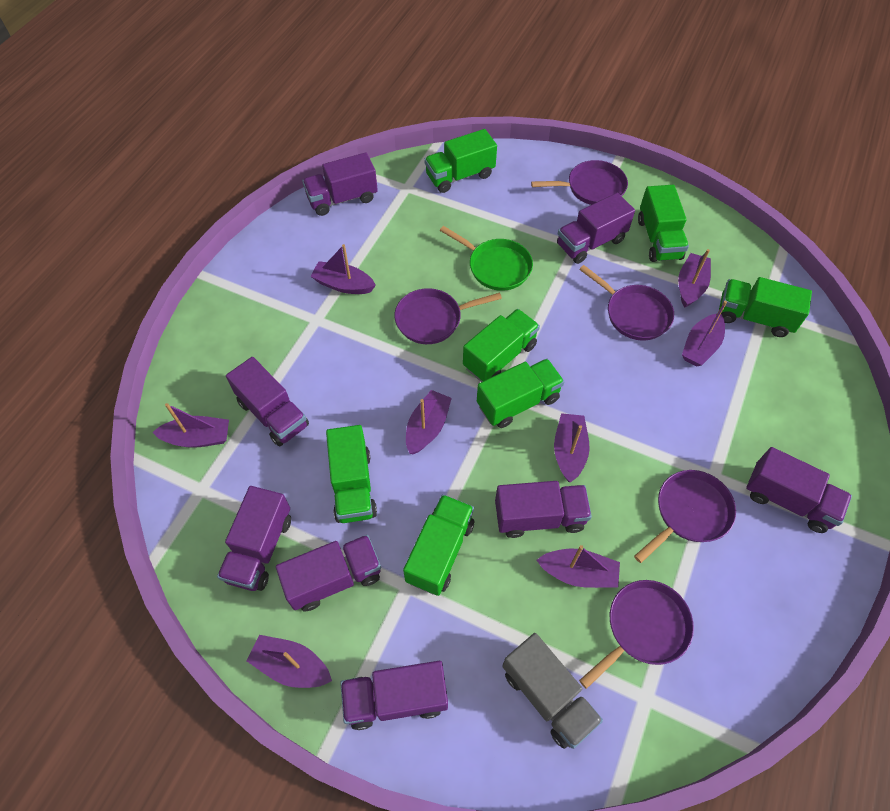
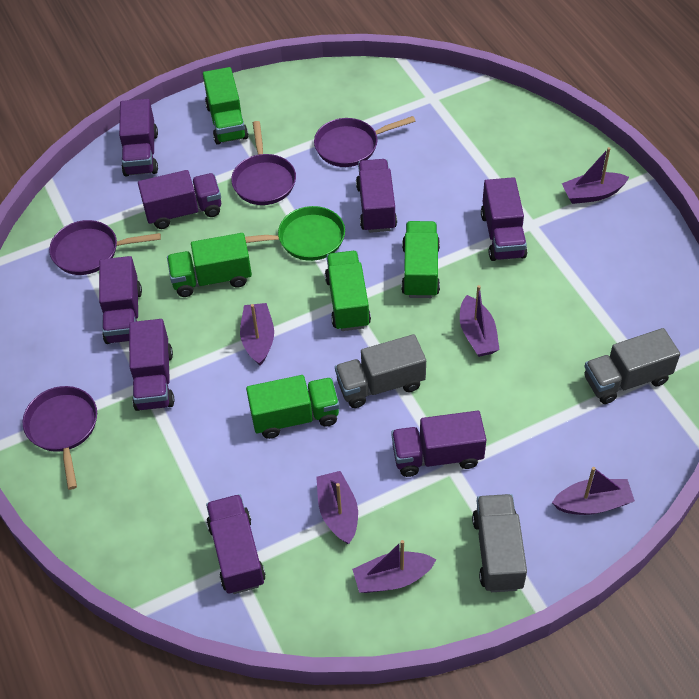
green truck: 7 -> 5
grey truck: 1 -> 3
purple boat: 8 -> 6
purple pan: 5 -> 4

